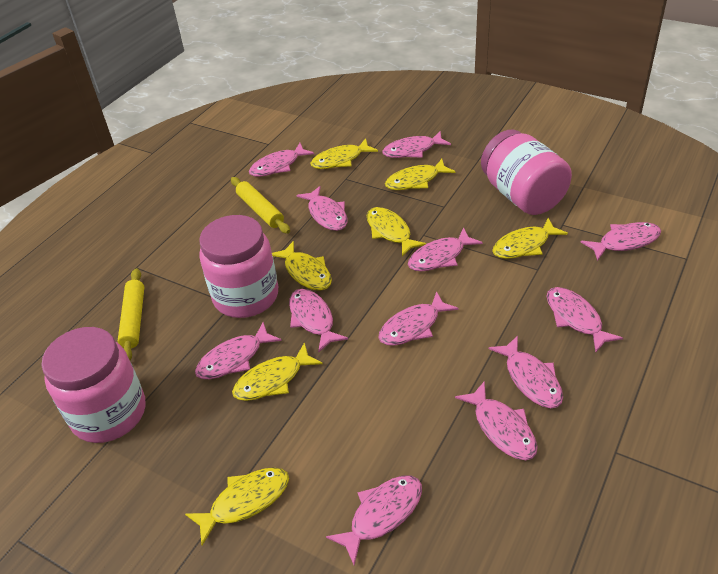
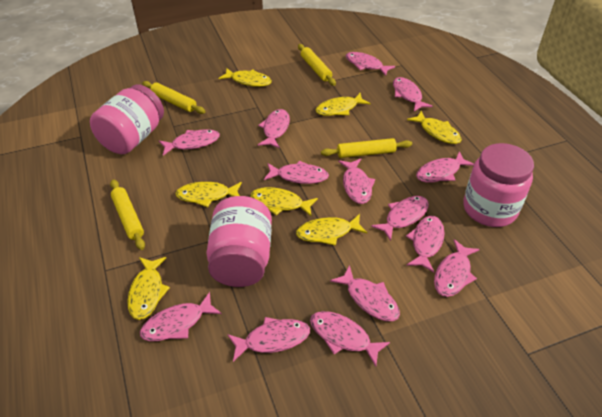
pink fish: 12 -> 14
yellow rolling pin: 2 -> 4

